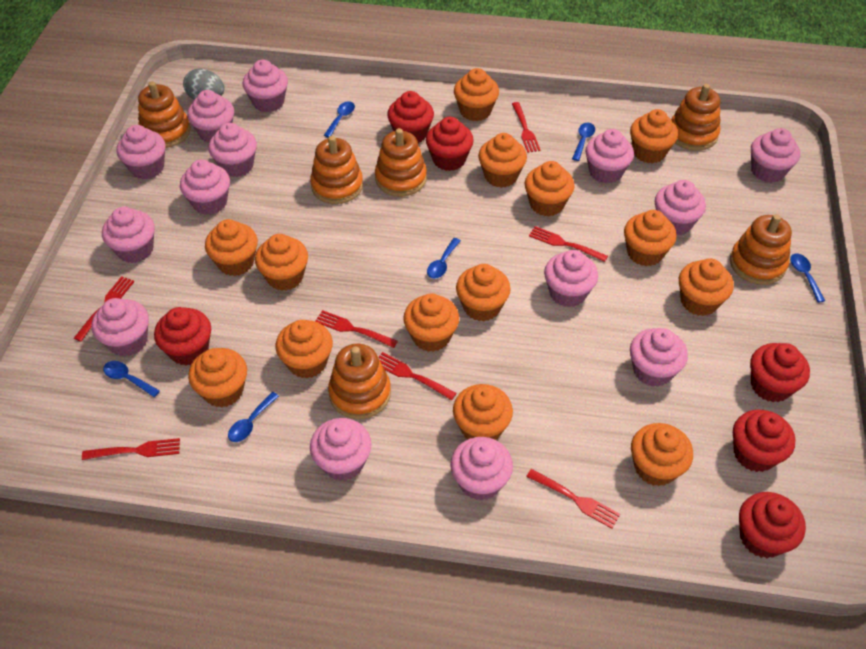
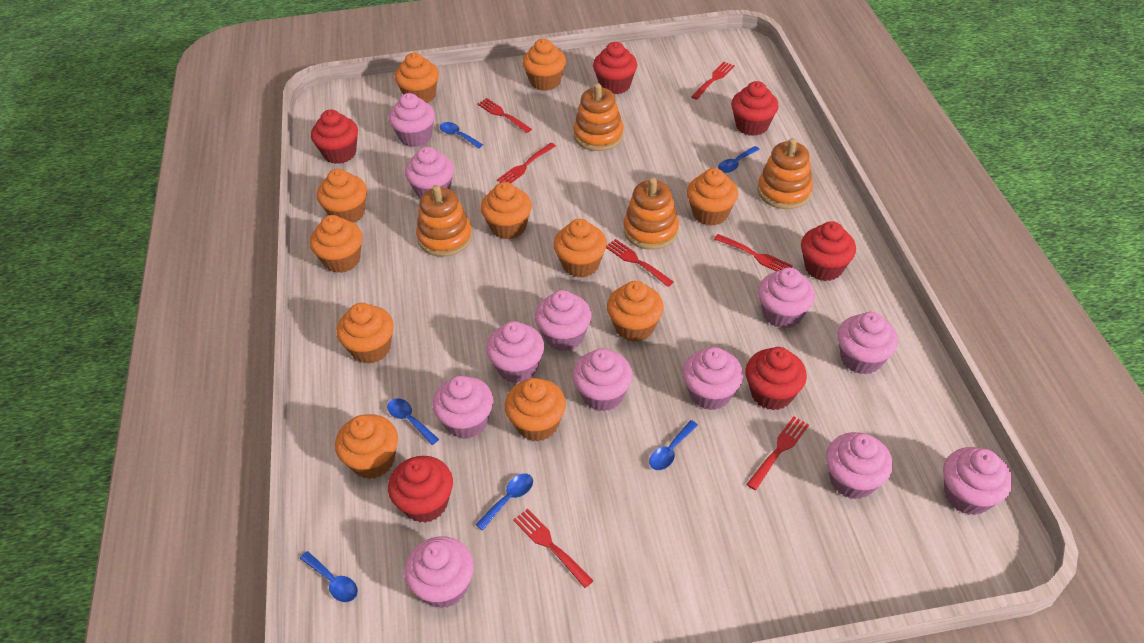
grey egg: 1 -> 0
orange cupcake: 14 -> 11
orange stacking toy: 6 -> 4
pink cupcake: 14 -> 12

